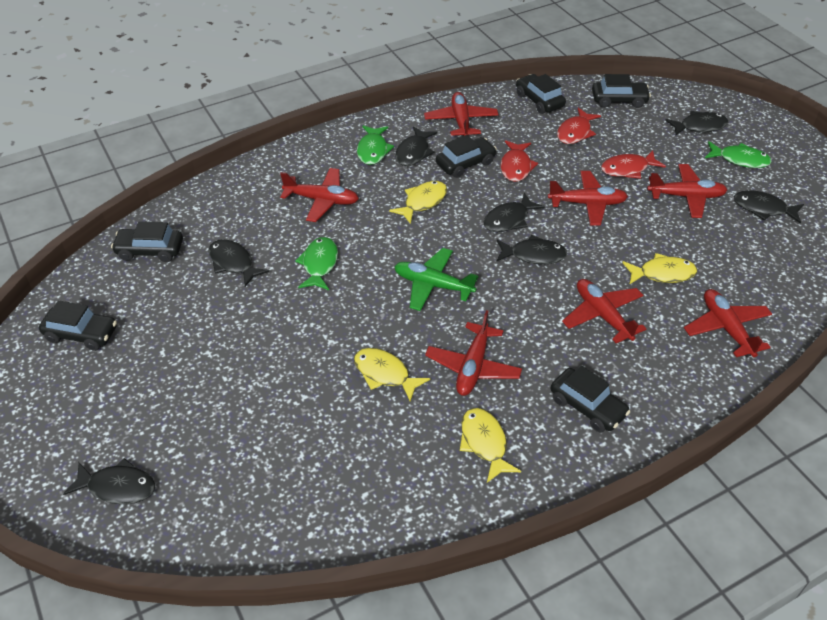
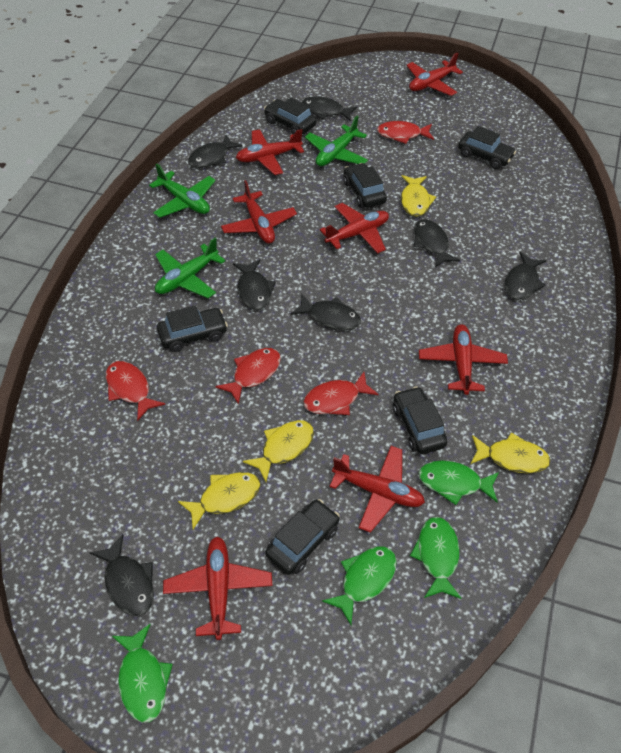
green fish: 3 -> 4
green plane: 1 -> 3
red fish: 3 -> 4

